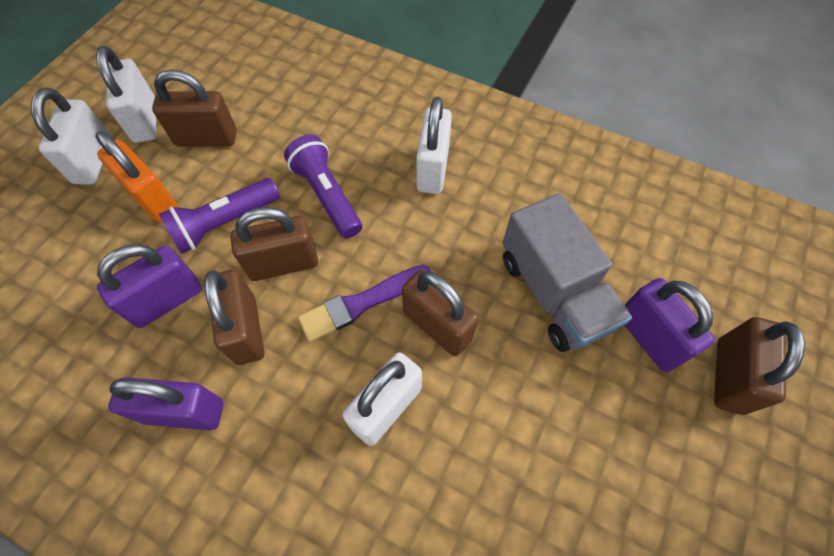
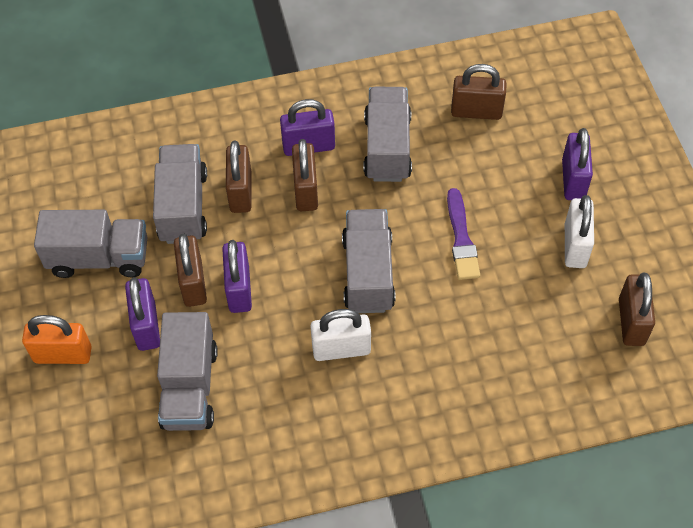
grey truck: 1 -> 5
purple flashlight: 2 -> 0
purple padlock: 3 -> 4
white padlock: 4 -> 2

